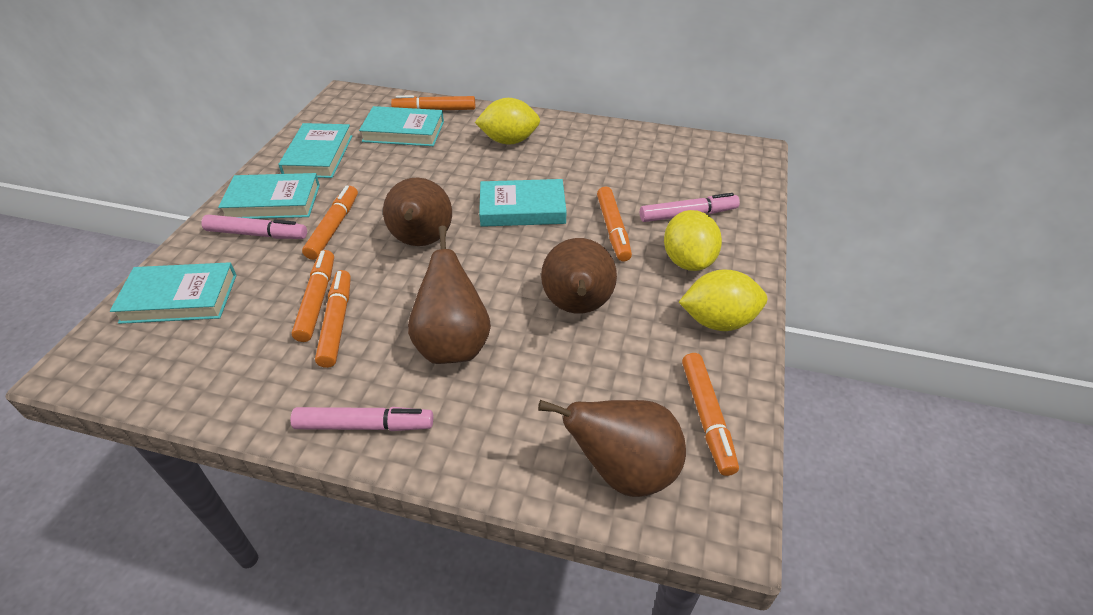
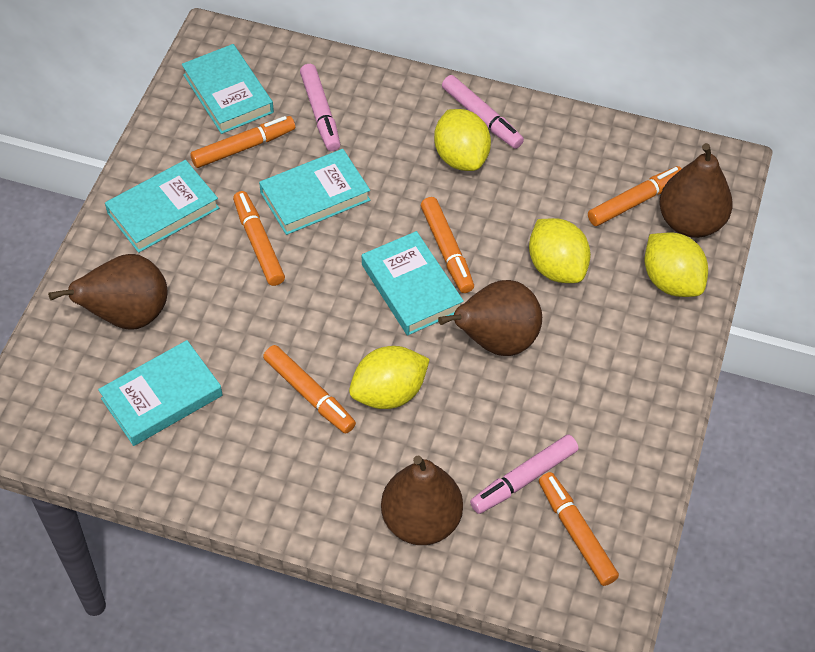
yellow lemon: 3 -> 4

